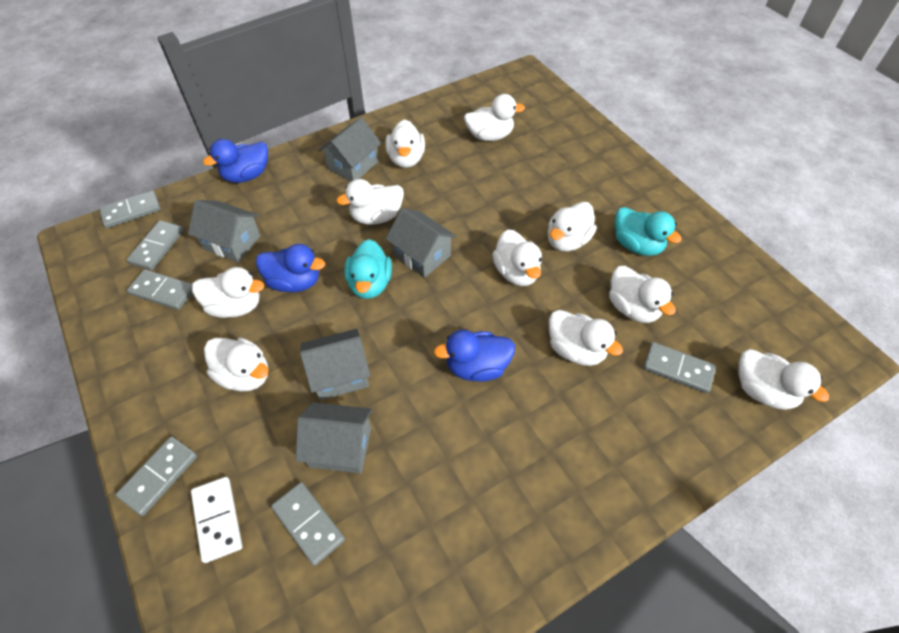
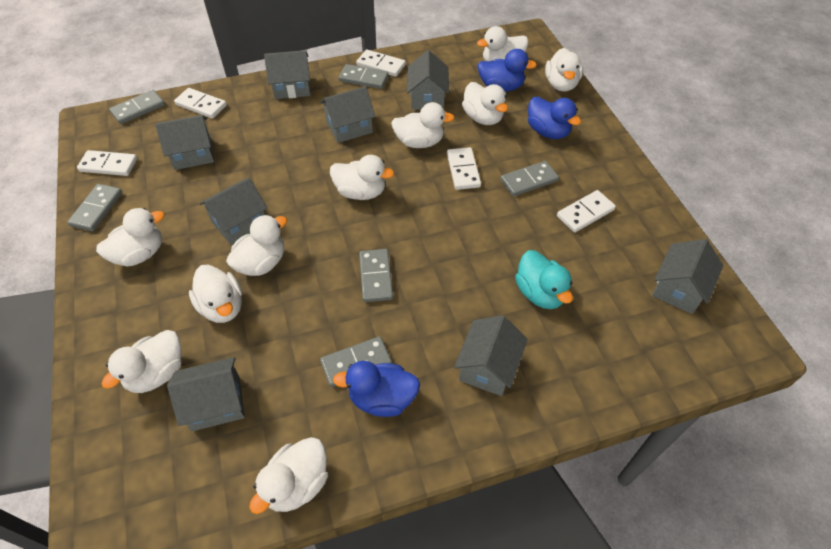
grey house: 5 -> 8
turquoise duck: 2 -> 1
white domino: 1 -> 5

